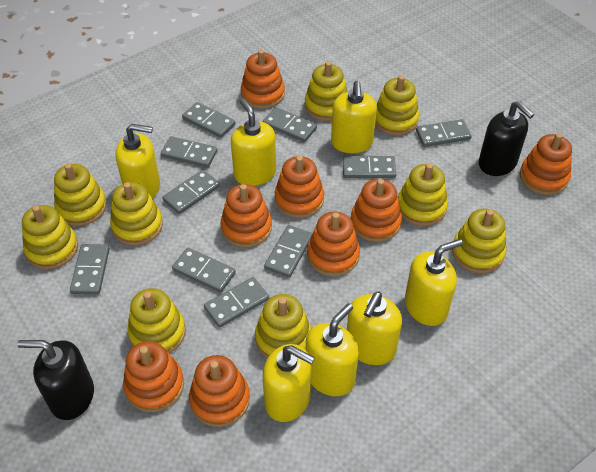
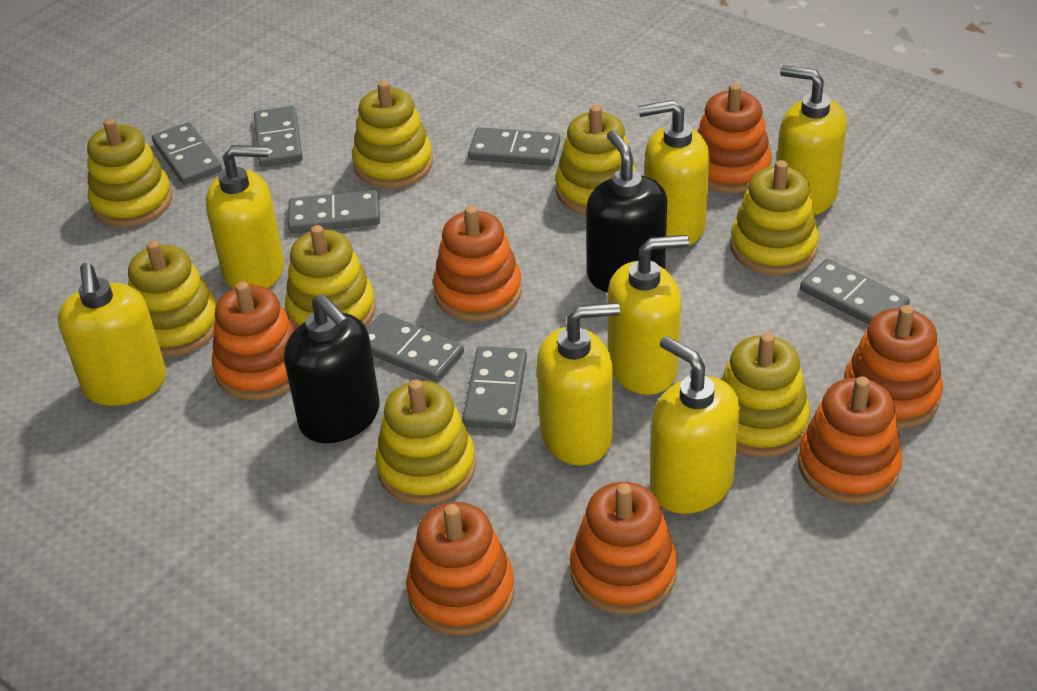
grey domino: 10 -> 7
orange stacking toy: 8 -> 7
yellow stacking toy: 9 -> 8

